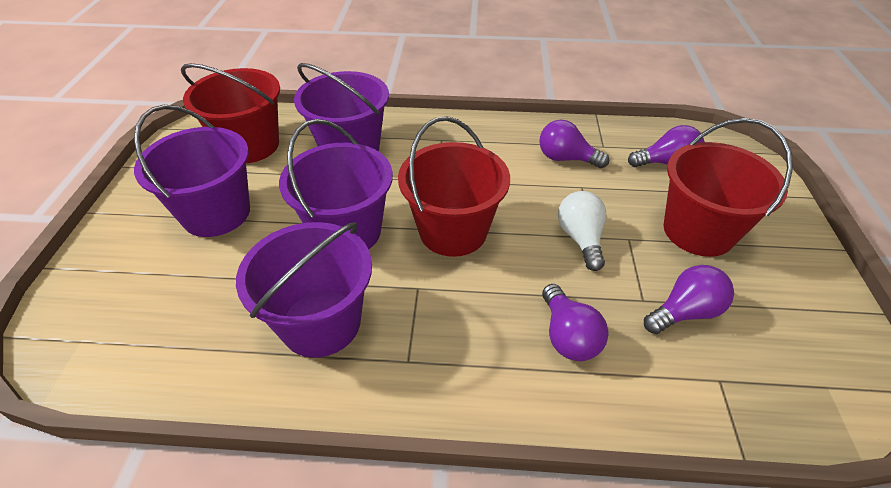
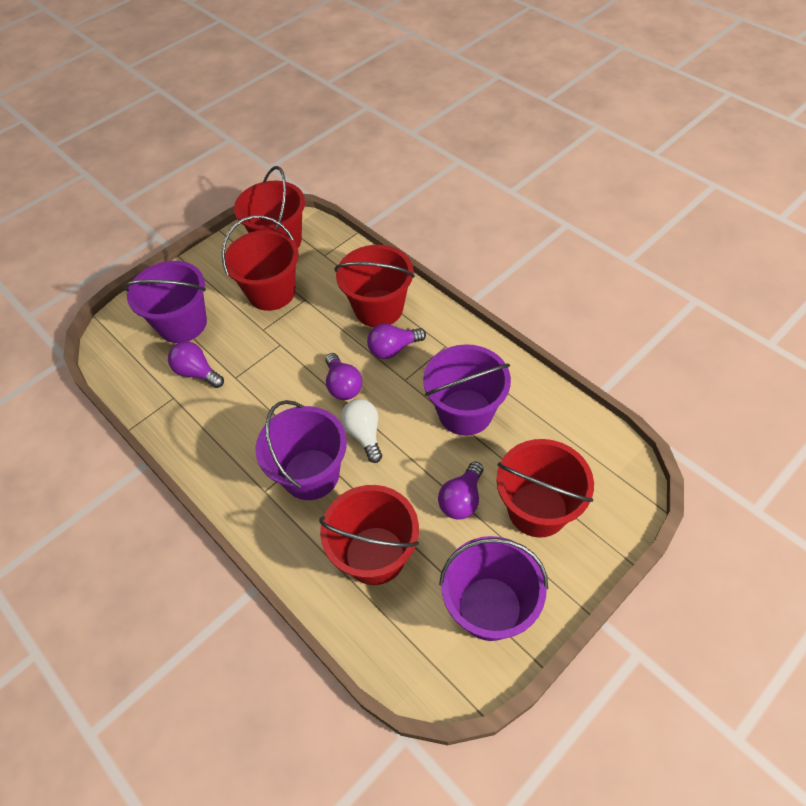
red bucket: 3 -> 5

